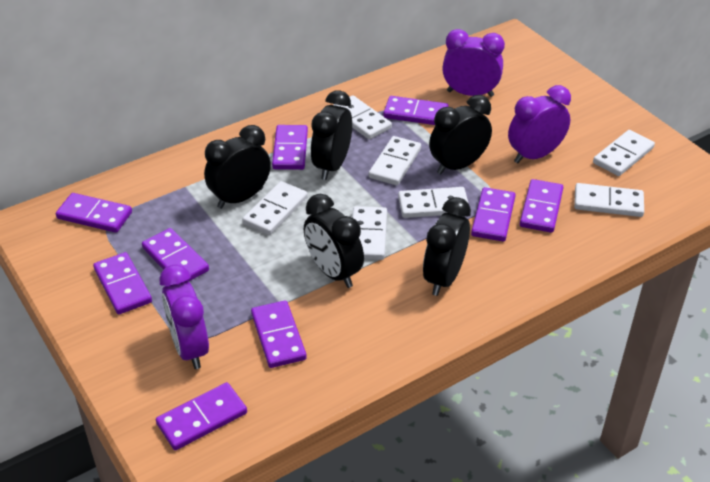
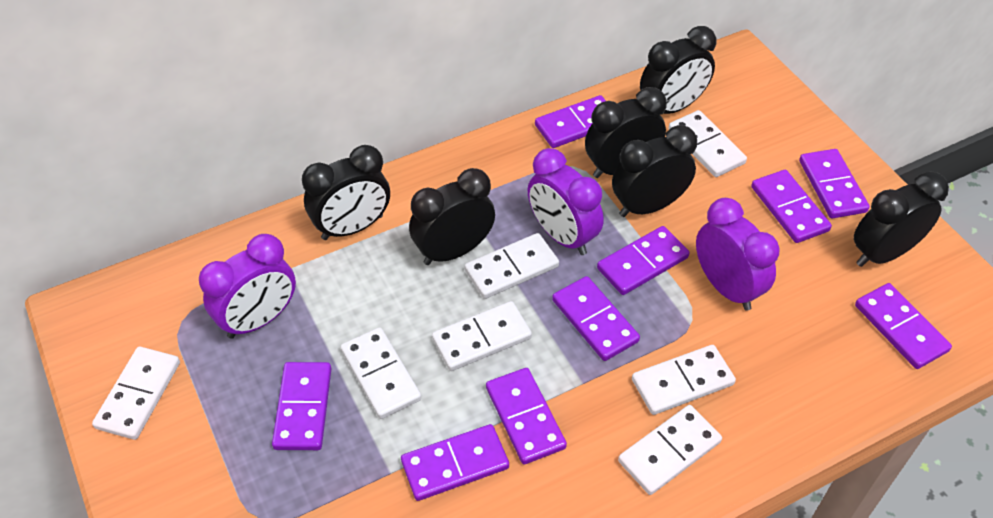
black clock: 5 -> 6

